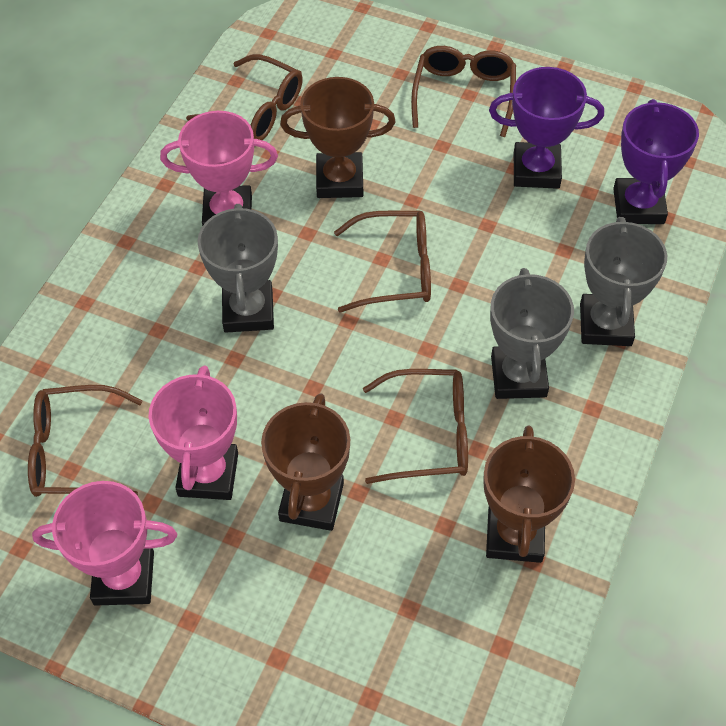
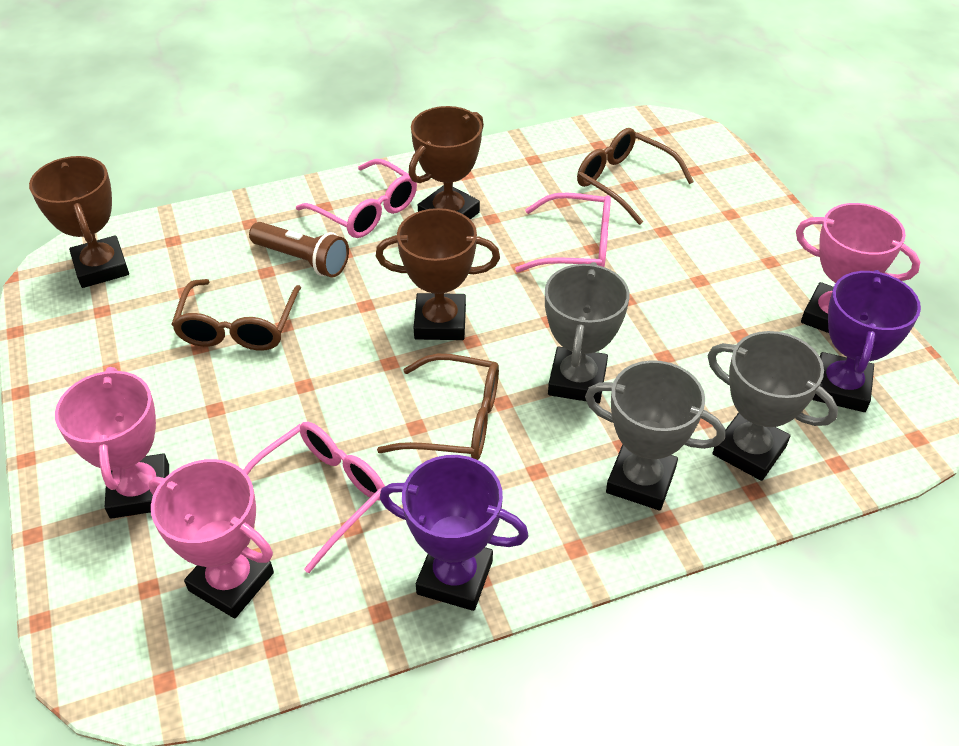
brown flashlight: 0 -> 1
brown glasses: 5 -> 3
pink glasses: 0 -> 3

